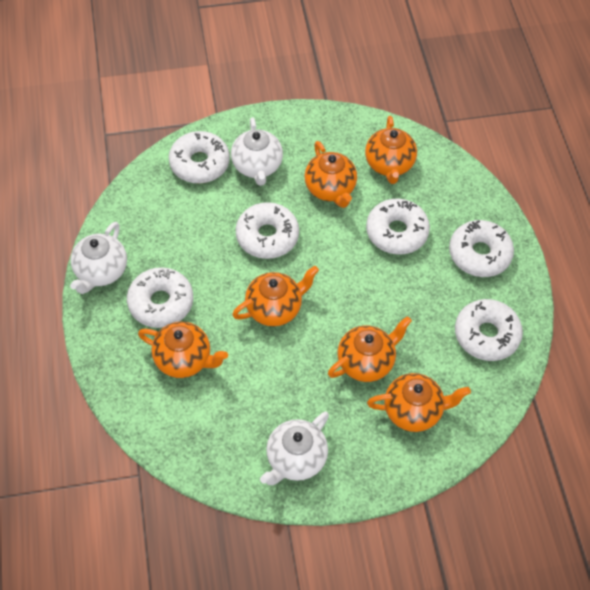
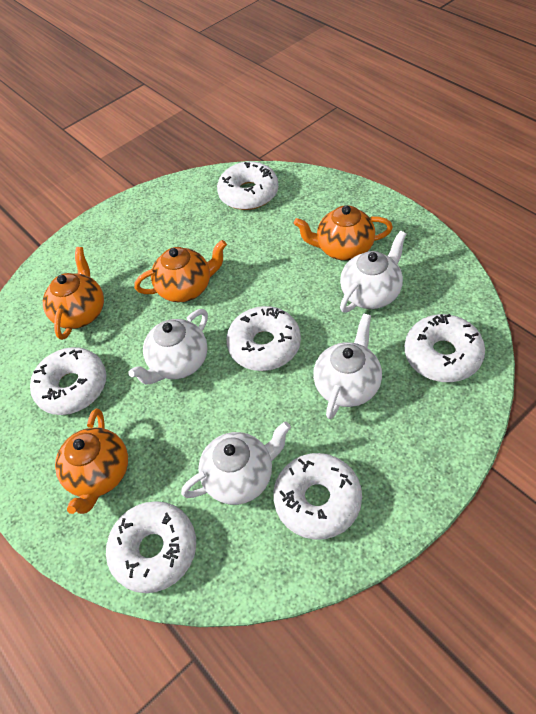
orange teapot: 6 -> 4
white teapot: 3 -> 4

